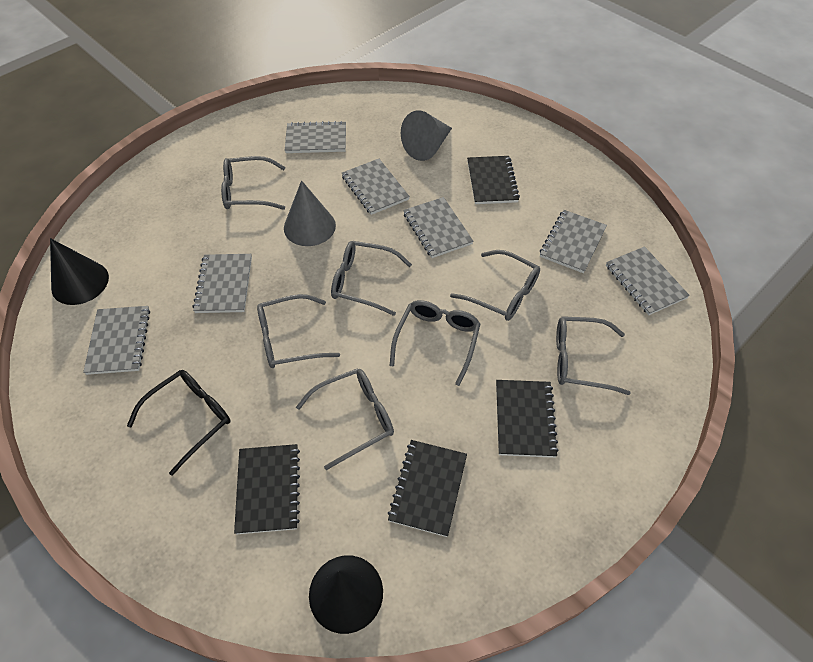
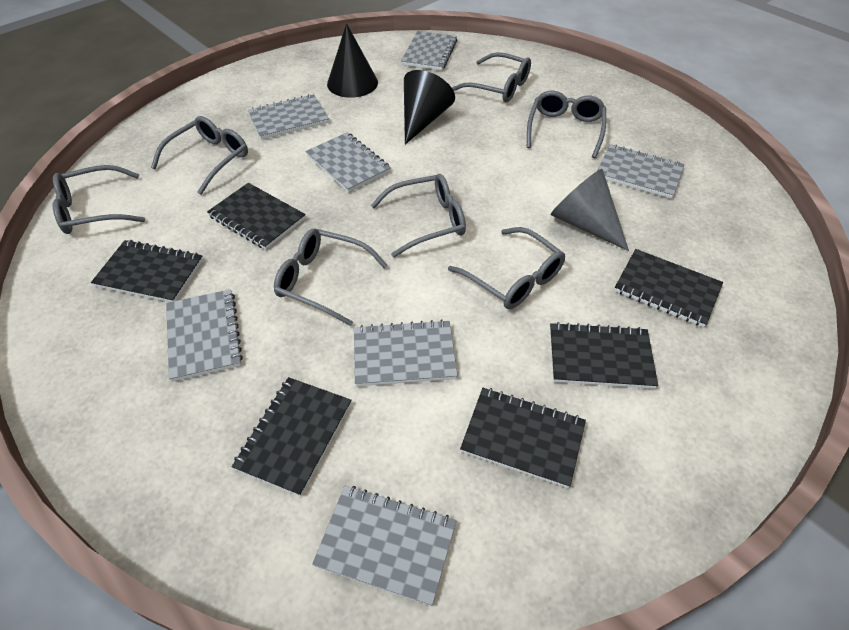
black glasses: 1 -> 0
black notebook: 4 -> 6
grey cone: 2 -> 1

